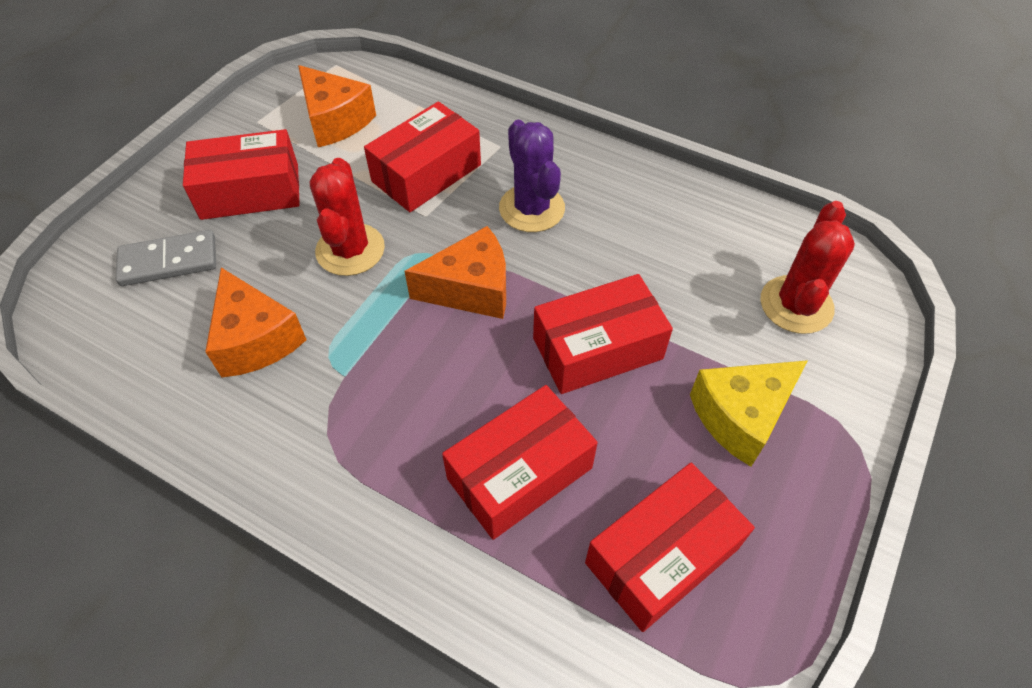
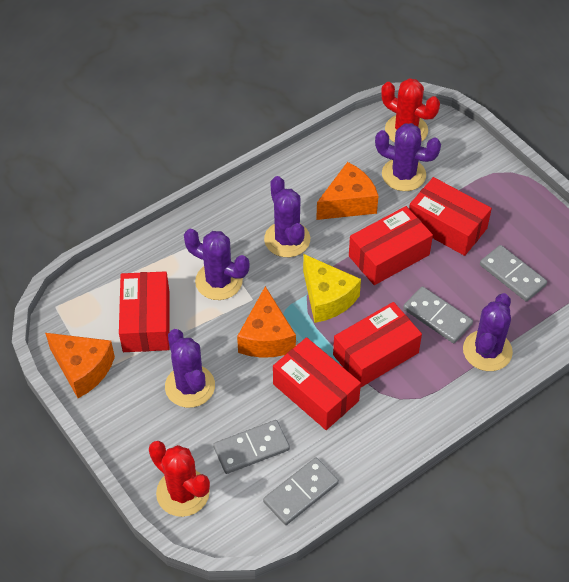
grey domino: 1 -> 4
purple cactus: 1 -> 5

